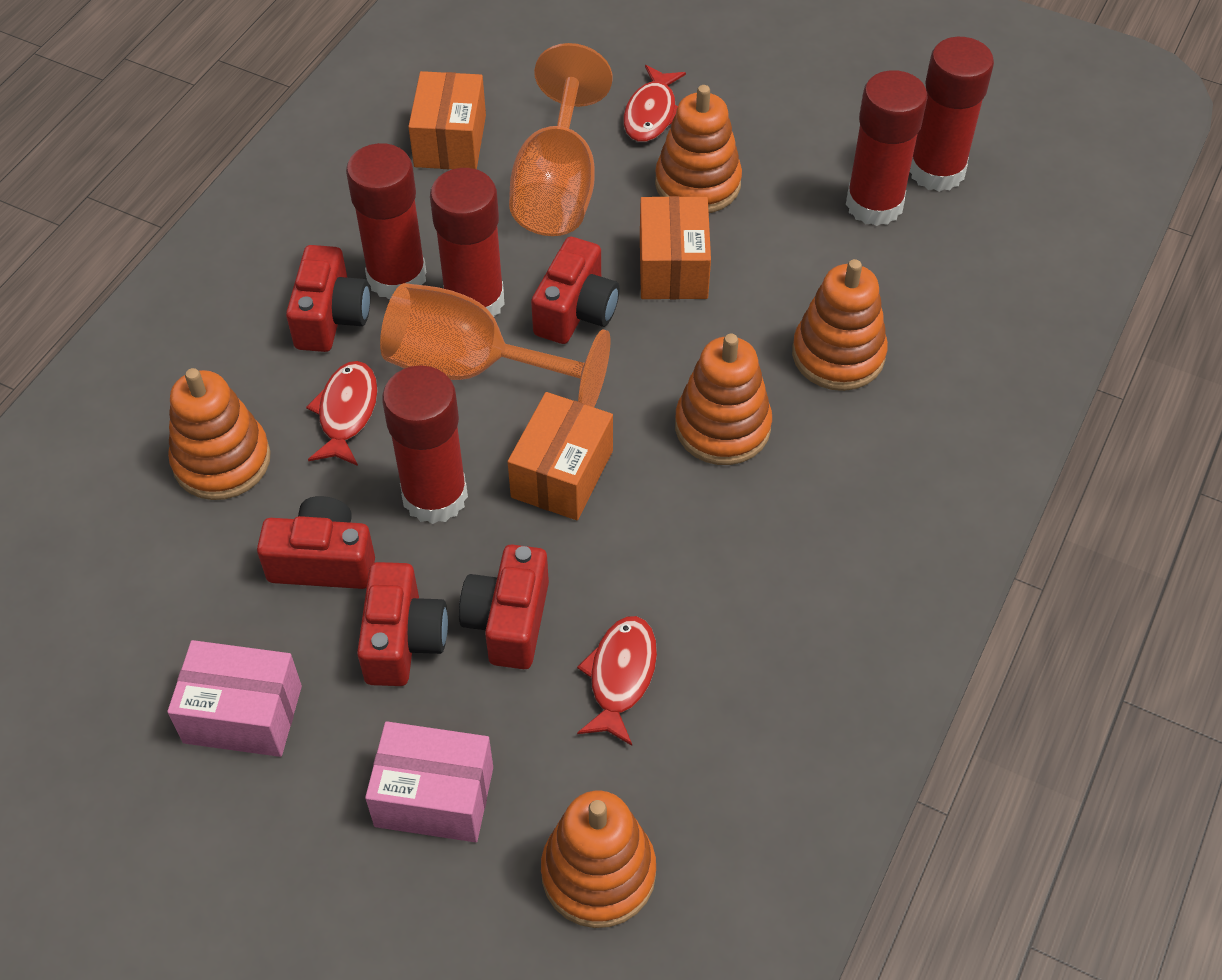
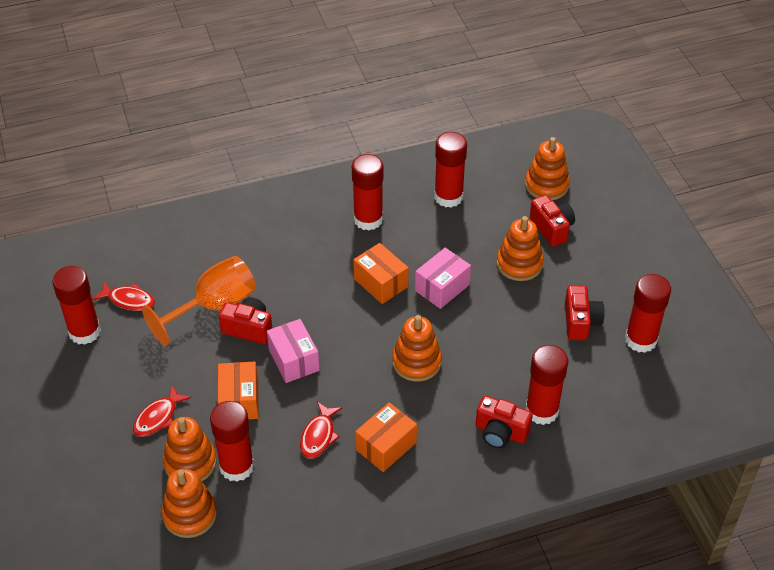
orange goblet: 2 -> 1
red camera: 5 -> 4
red glue stick: 5 -> 6

